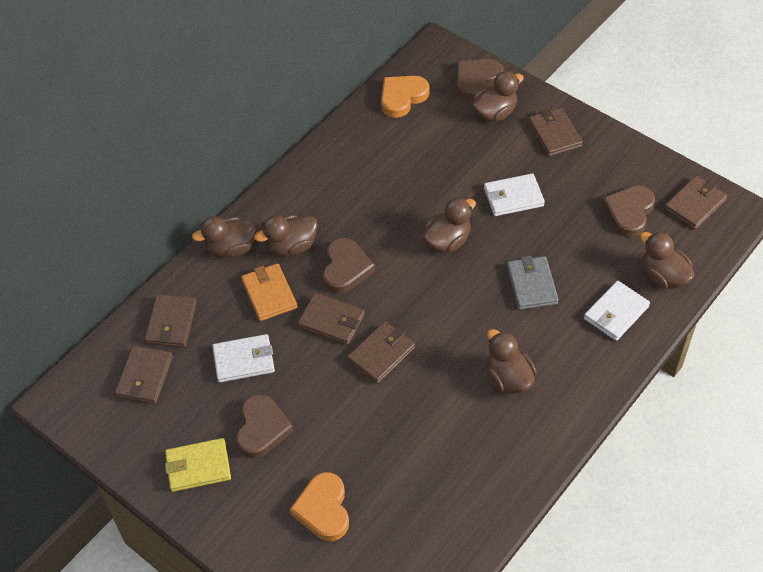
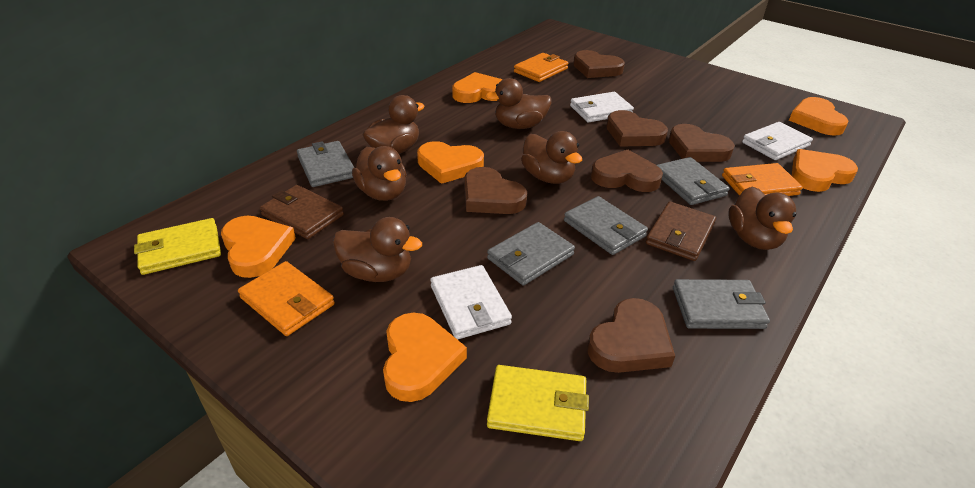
brown heart: 4 -> 6
brown wallet: 6 -> 2
grey wallet: 1 -> 5
orange heart: 2 -> 6
orange wallet: 1 -> 3
yellow wallet: 1 -> 2

